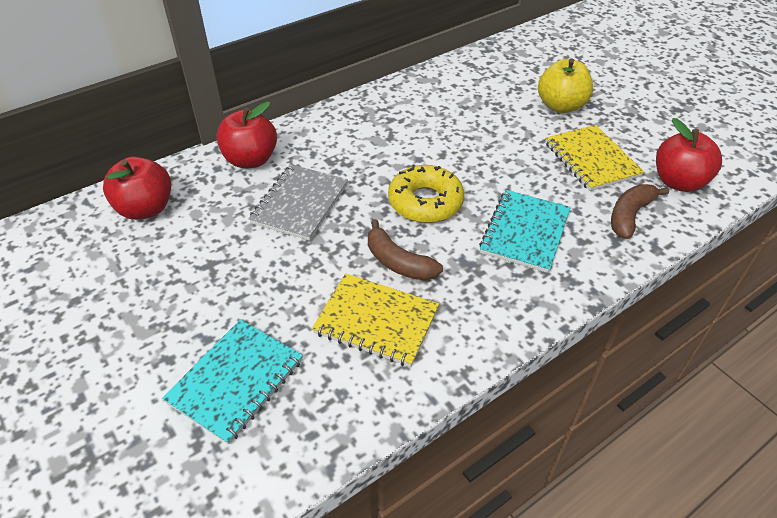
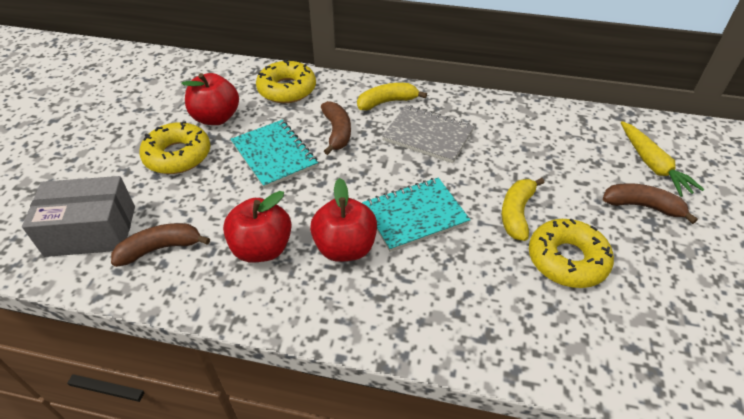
brown banana: 2 -> 3
grey box: 0 -> 1
yellow apple: 1 -> 0
yellow banana: 0 -> 2
yellow carrot: 0 -> 1
yellow donut: 1 -> 3
yellow notebook: 2 -> 0

